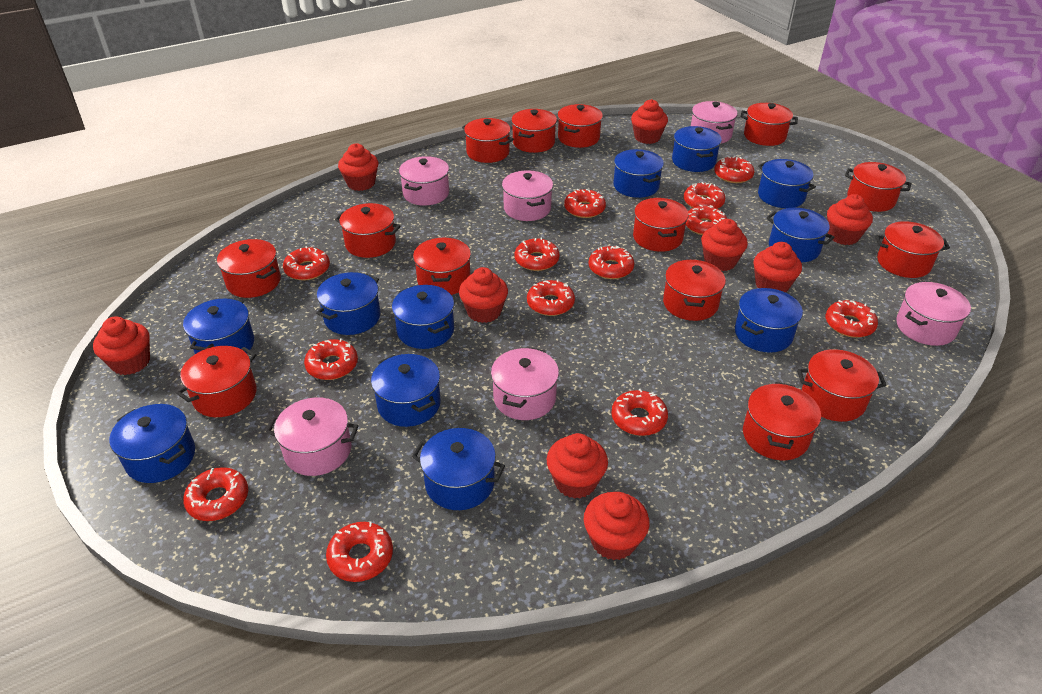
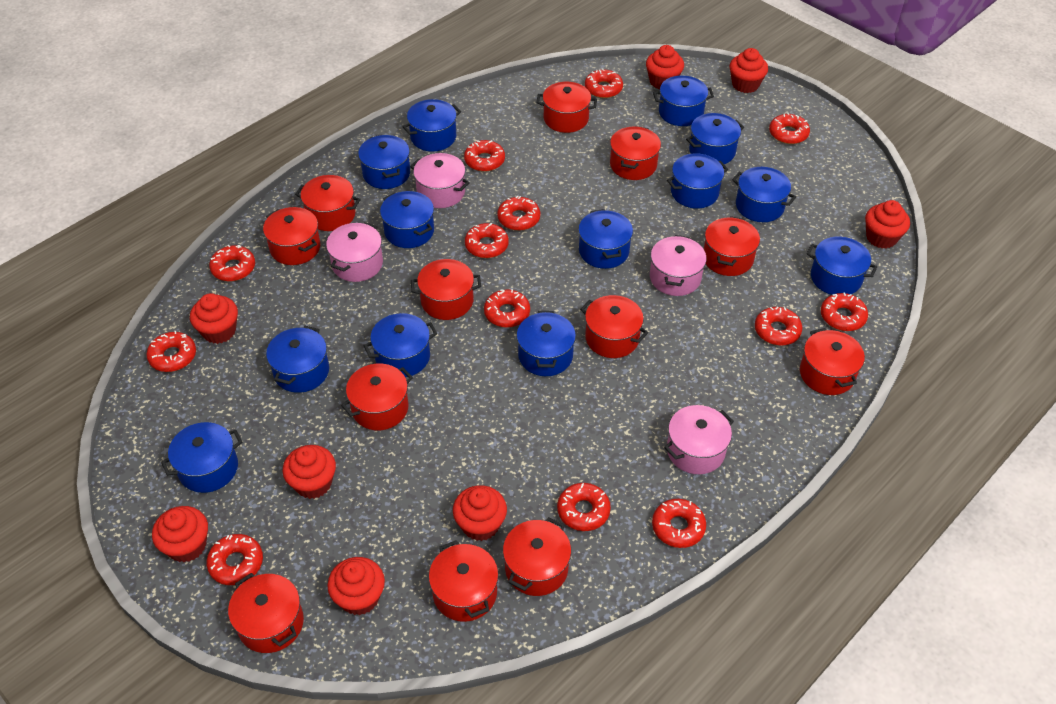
blue pot: 11 -> 13
pink pot: 6 -> 4
red cupcake: 9 -> 8
red pot: 14 -> 12

